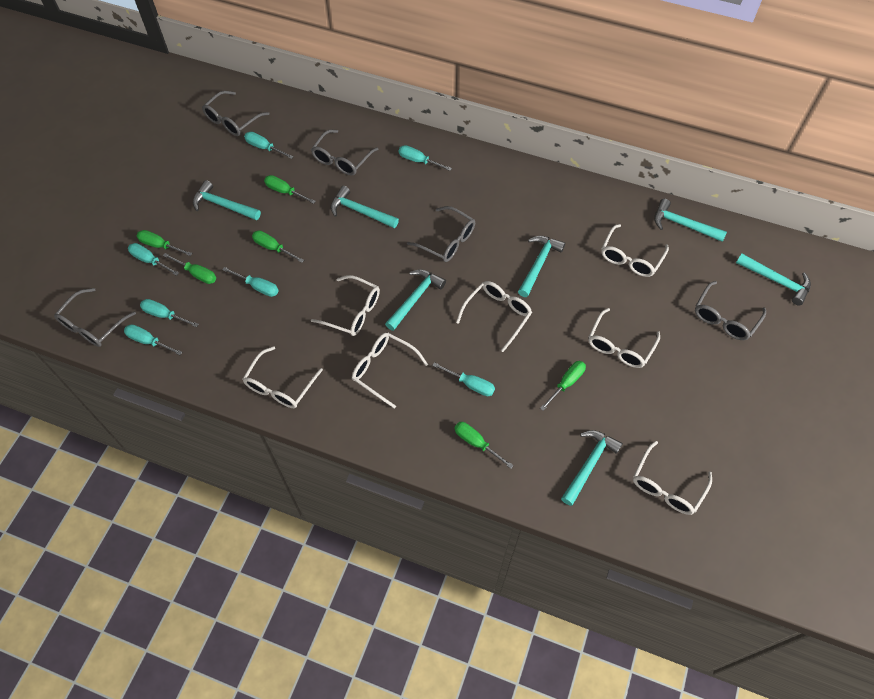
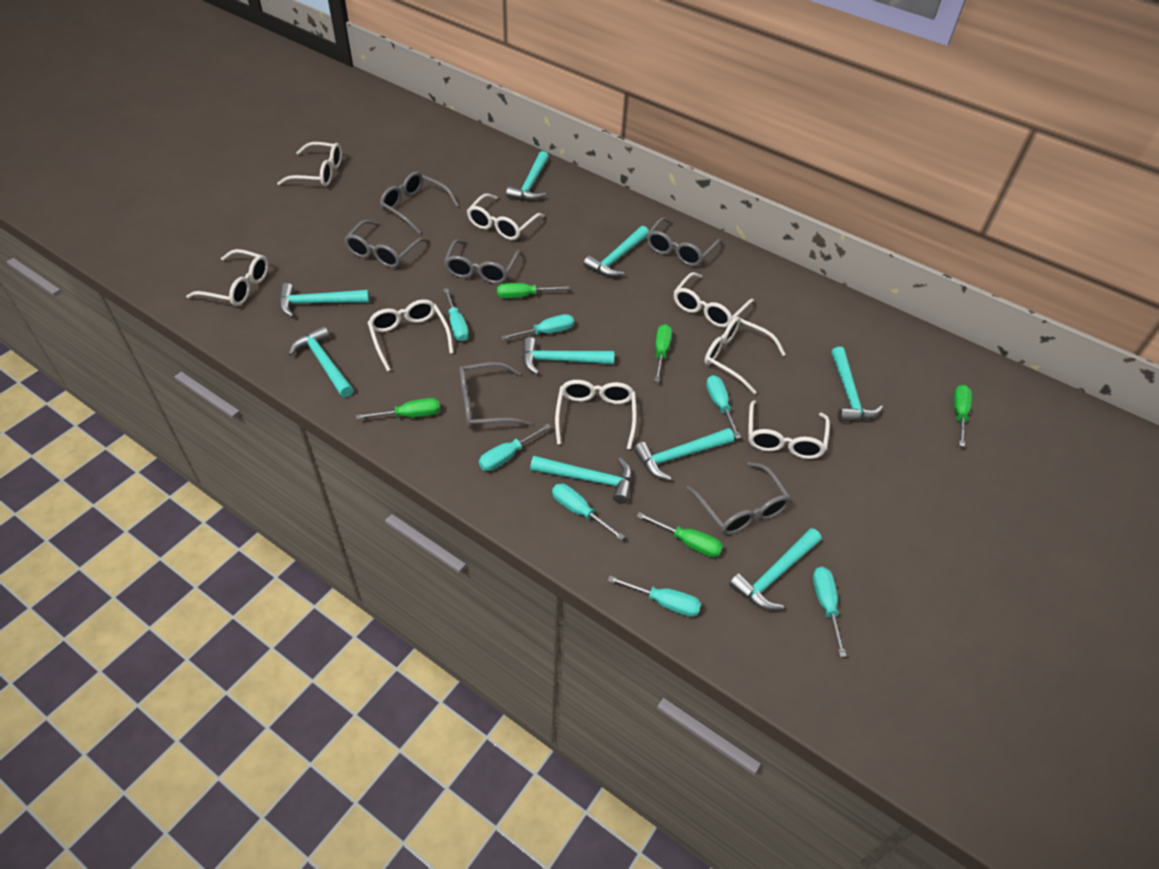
green screwdriver: 6 -> 5
grey glasses: 5 -> 6
turquoise hammer: 7 -> 9
white glasses: 7 -> 8

